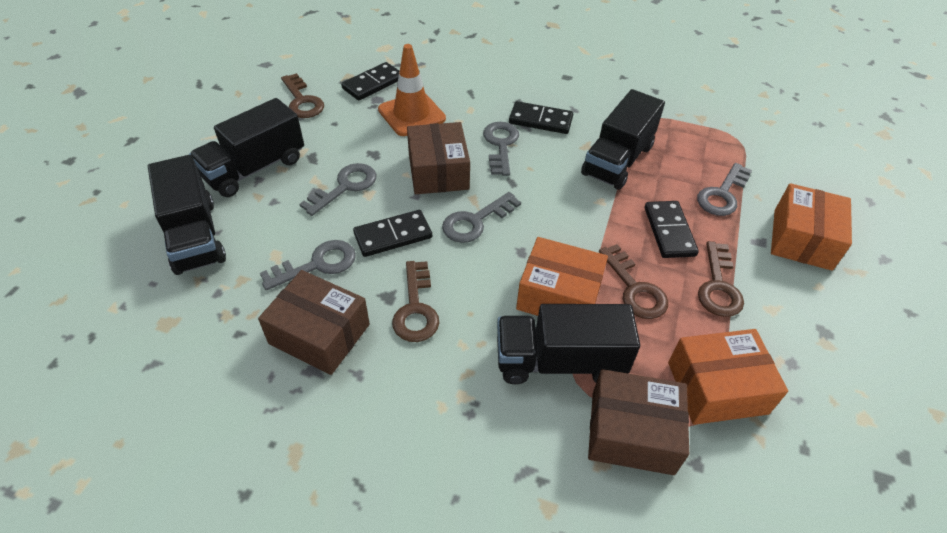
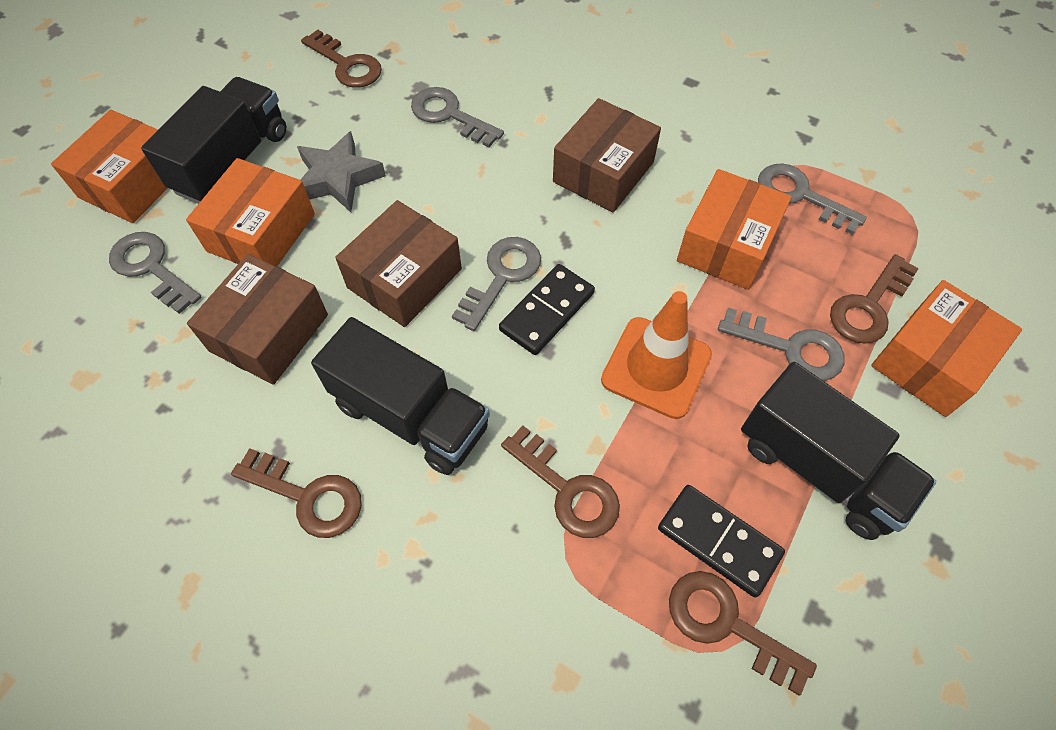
black domino: 4 -> 2
black truck: 4 -> 3
brown key: 4 -> 5
grey star: 0 -> 1
orange box: 3 -> 4

